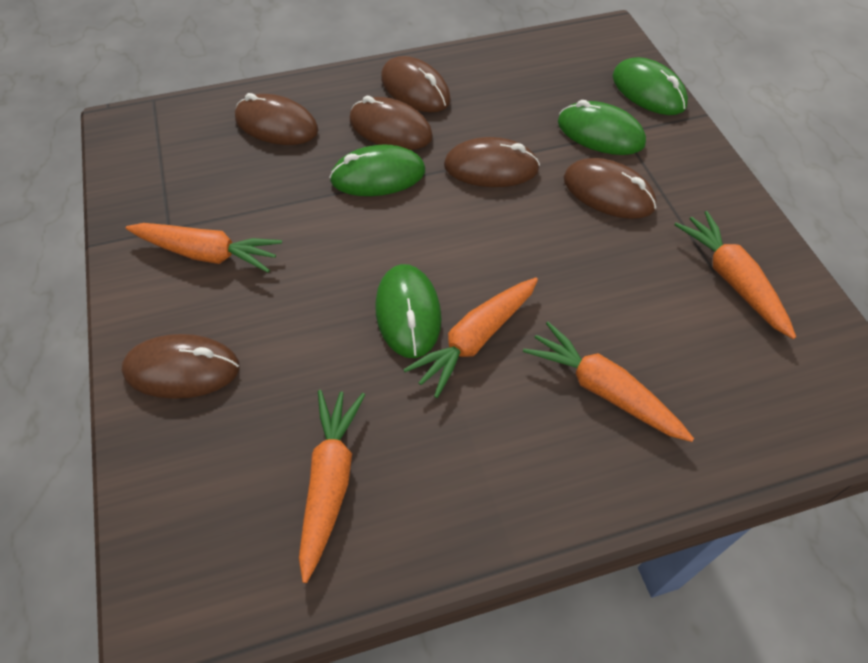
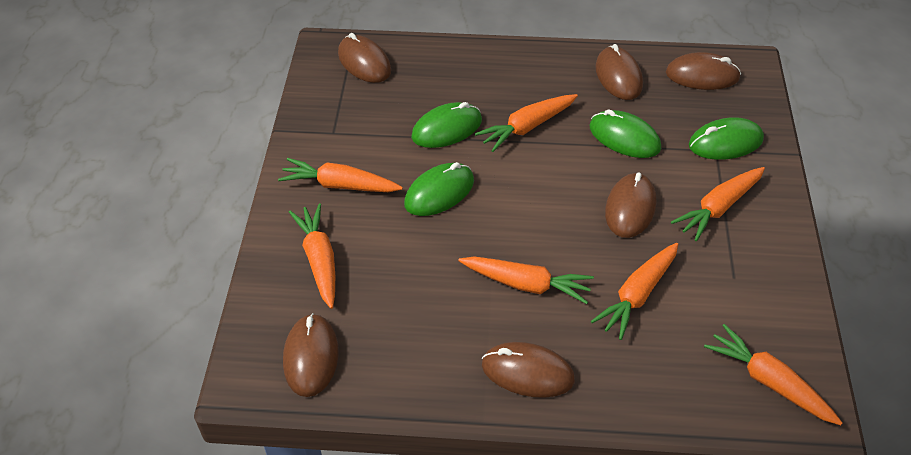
orange carrot: 5 -> 7

